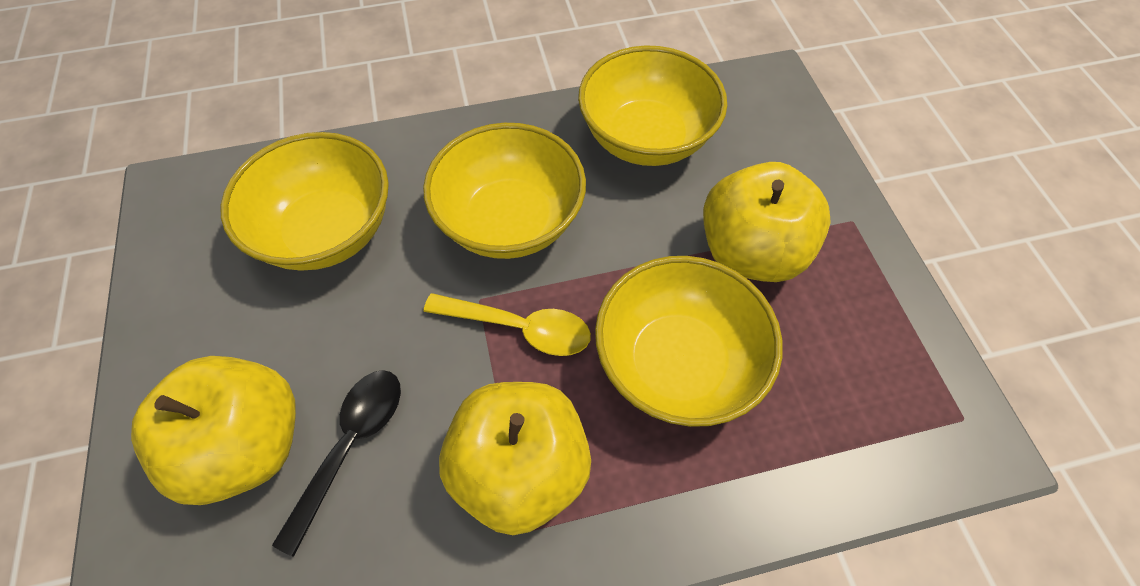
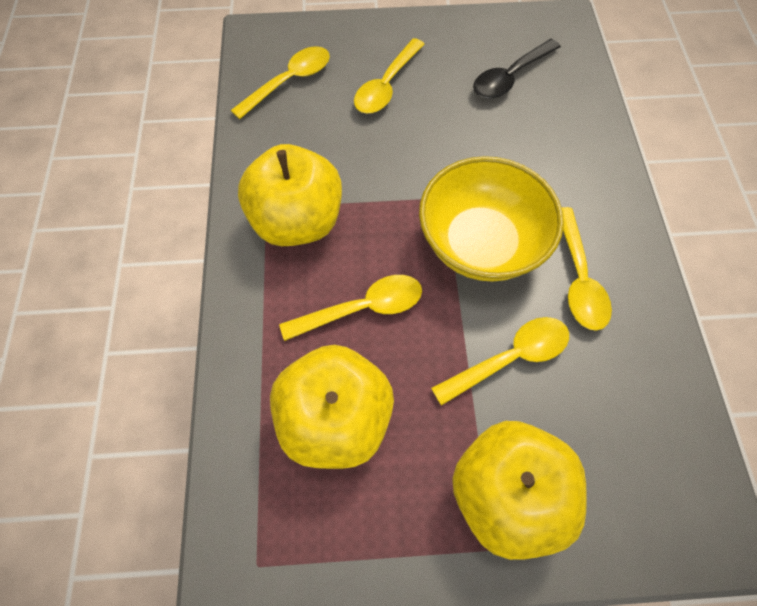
yellow bowl: 4 -> 1
yellow spoon: 1 -> 5

